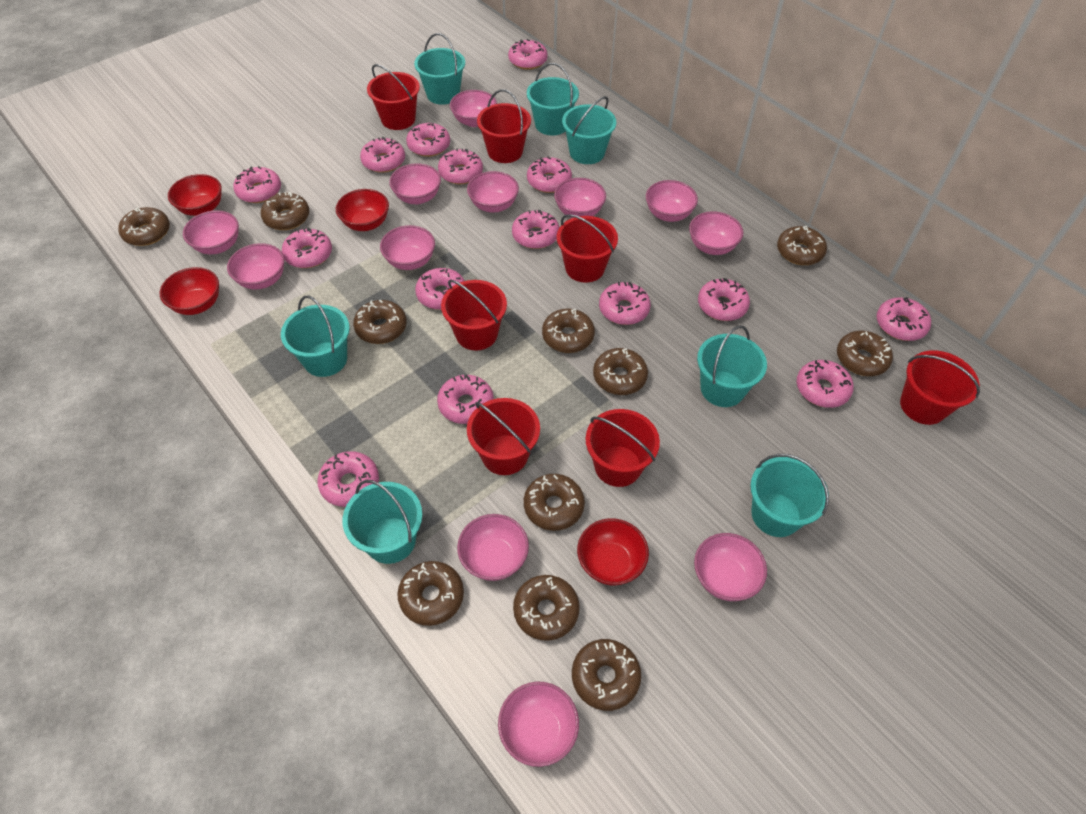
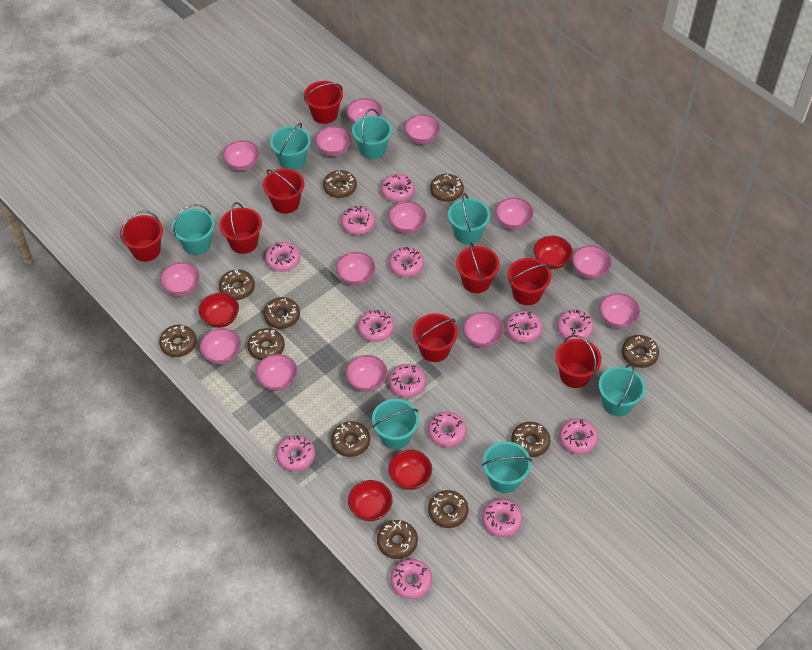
pink bowl: 12 -> 14
pink donut: 15 -> 13
red bucket: 7 -> 8

